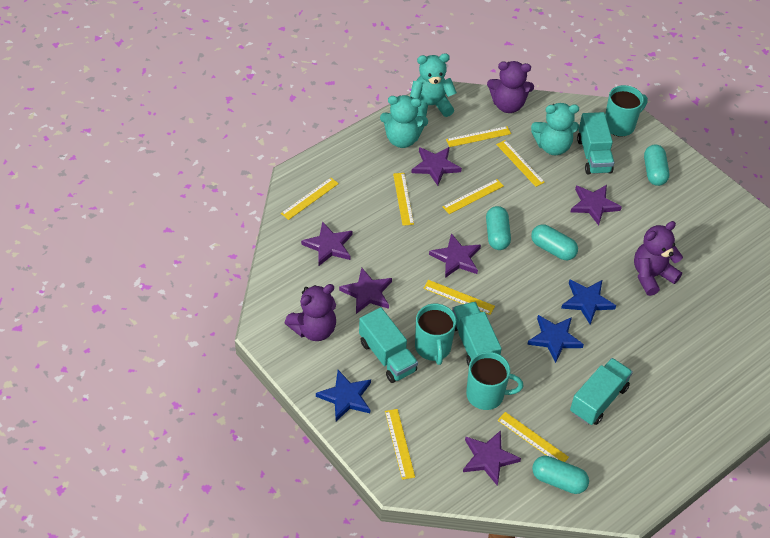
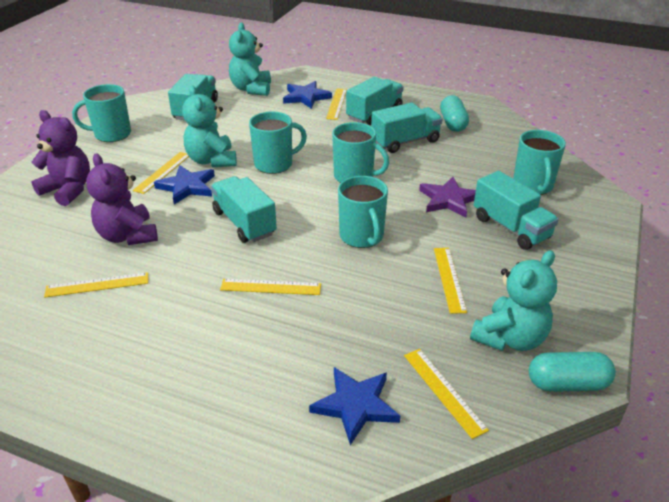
purple star: 6 -> 1
purple teddy bear: 3 -> 2
turquoise capsule: 4 -> 2
turquoise mug: 3 -> 5
turquoise truck: 4 -> 5
yellow ruler: 8 -> 6

